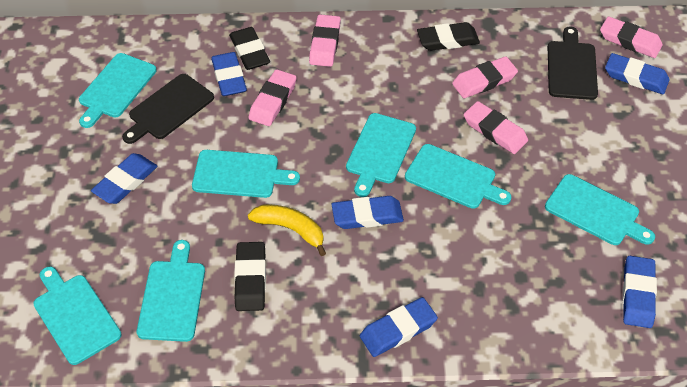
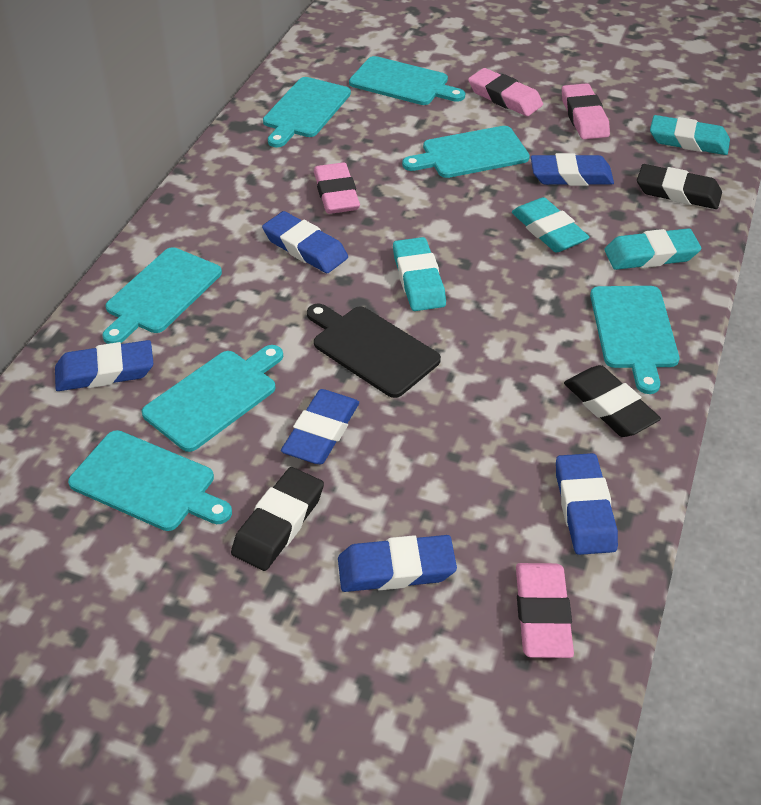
black cutting board: 2 -> 1
pink eraser: 5 -> 4
turquoise eraser: 0 -> 4
yellow banana: 1 -> 0

